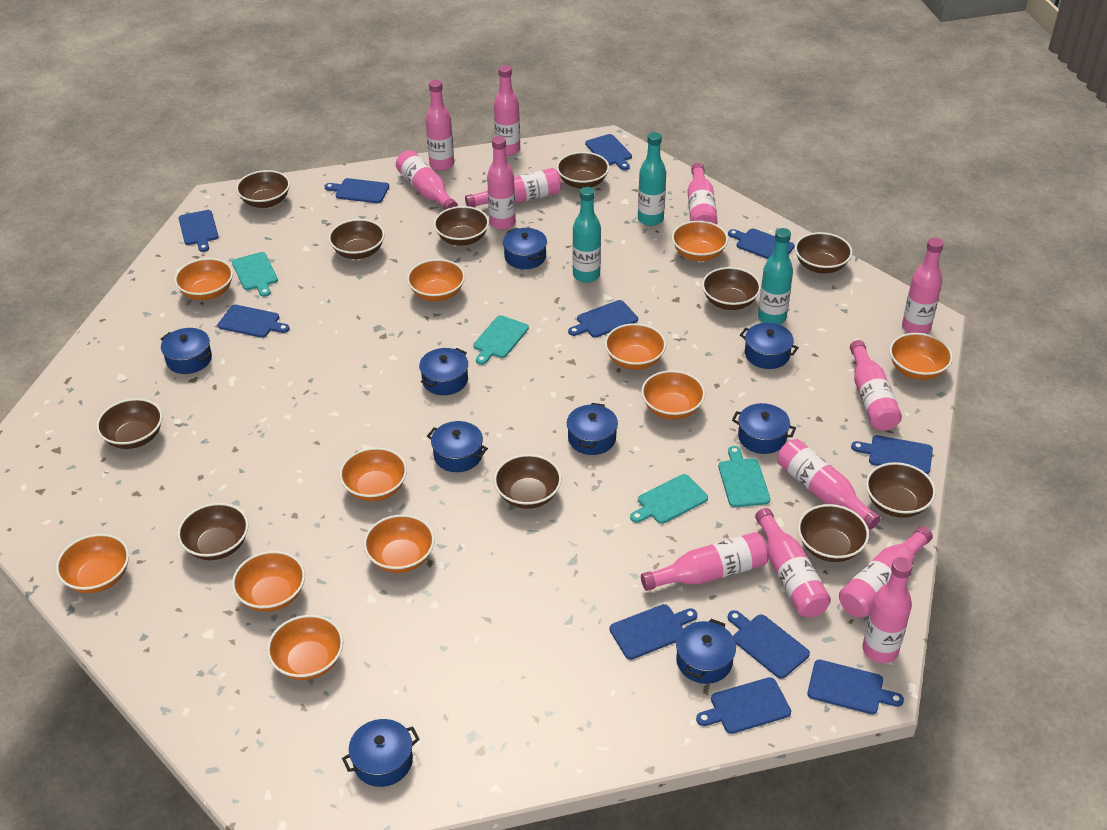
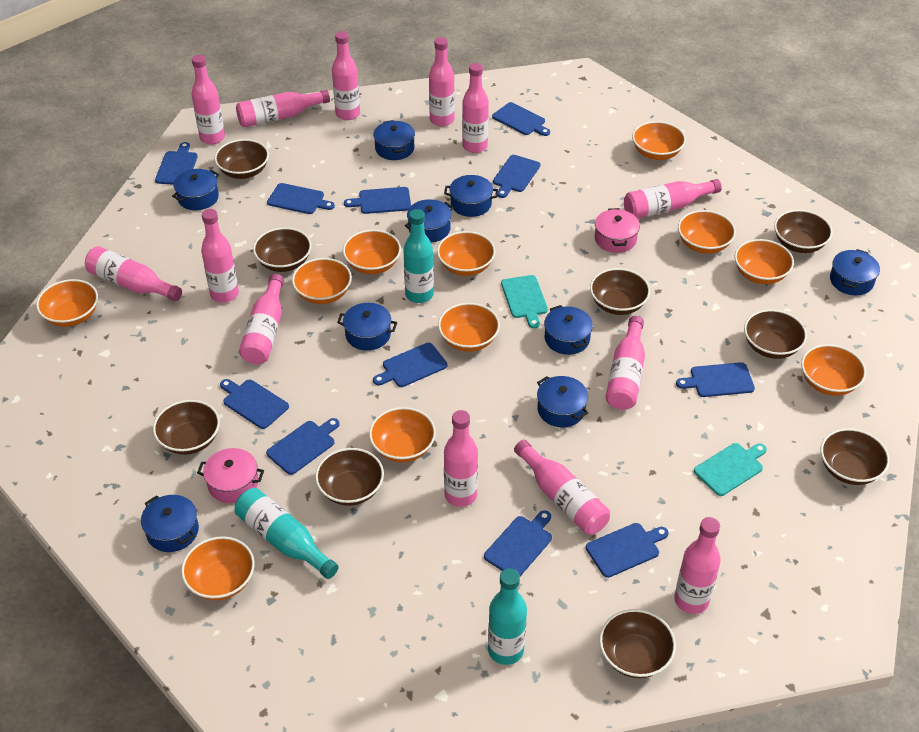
brown bowl: 11 -> 9
pink pot: 0 -> 2
turquoise cutting board: 4 -> 2

